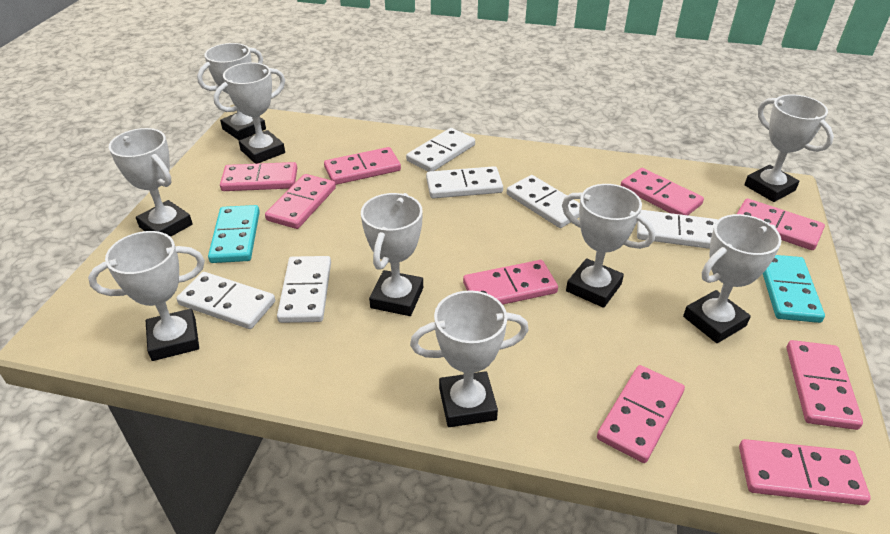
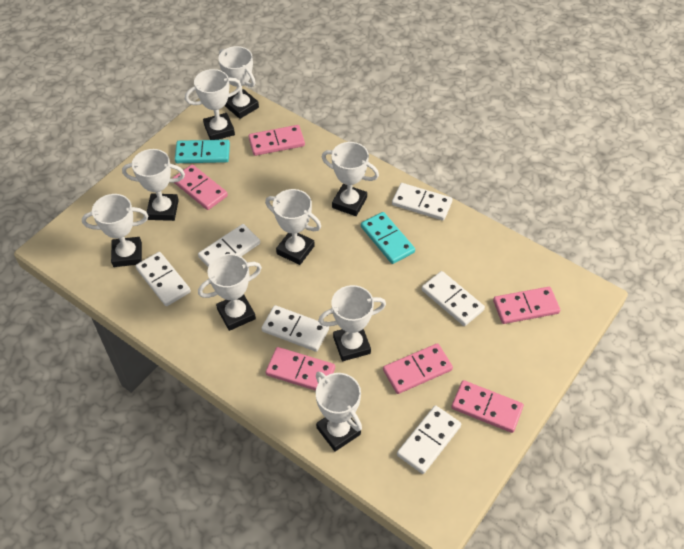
pink domino: 9 -> 6

